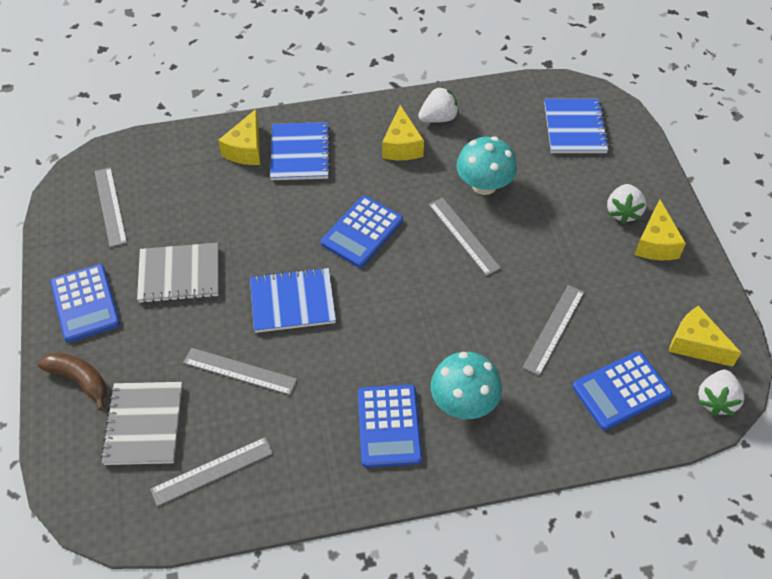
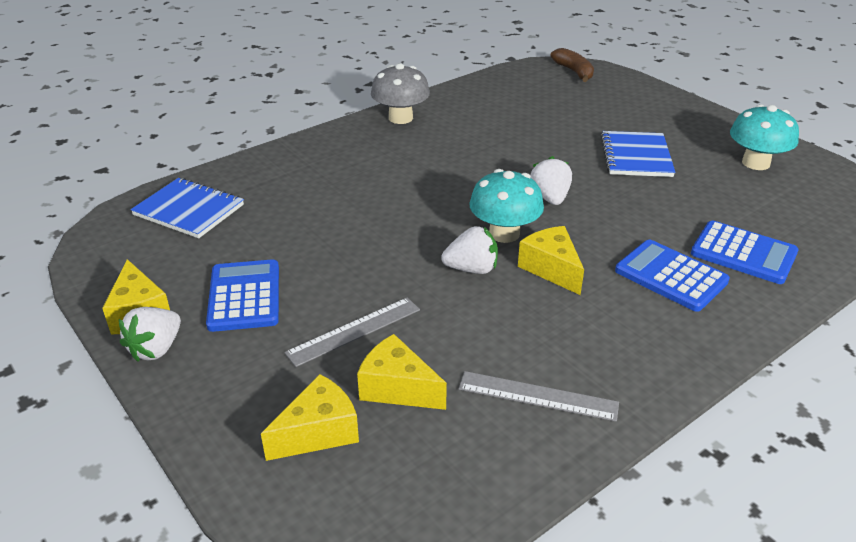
blue calculator: 4 -> 3
blue notebook: 3 -> 2
grey mushroom: 0 -> 1
grey notebook: 2 -> 0
grey ruler: 5 -> 2

